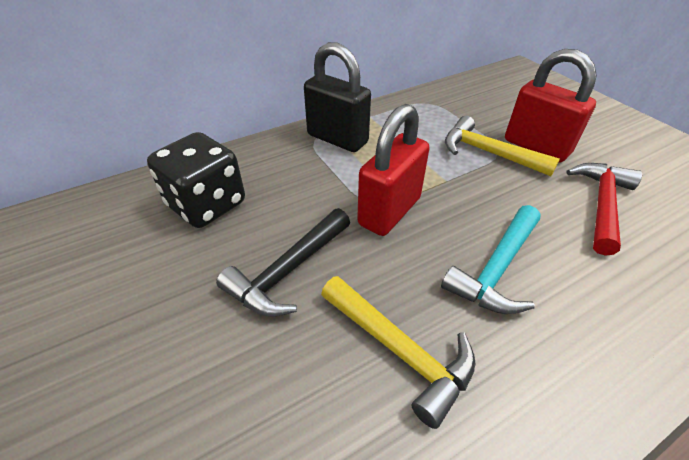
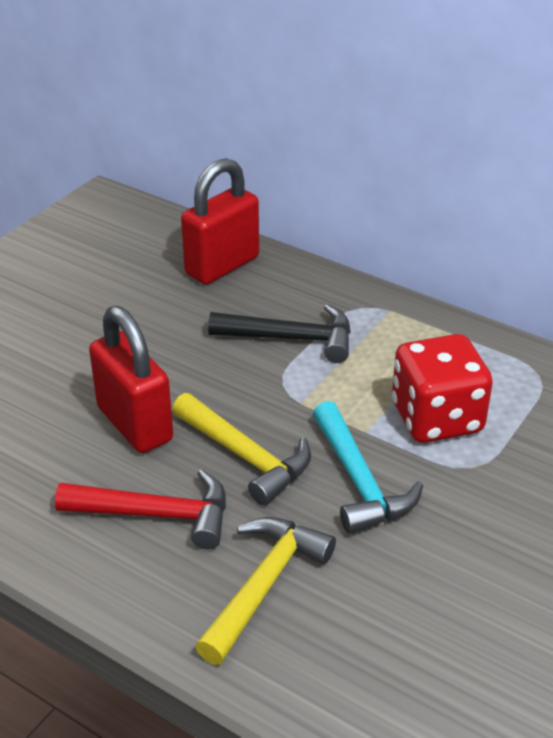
black dice: 1 -> 0
black padlock: 1 -> 0
red dice: 0 -> 1

